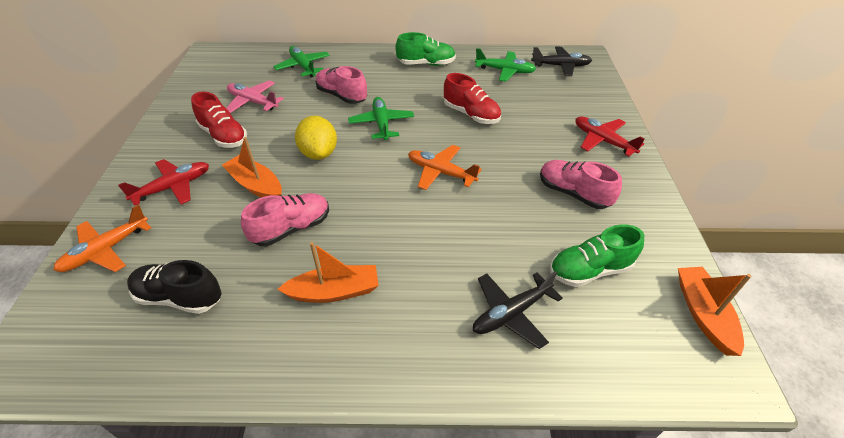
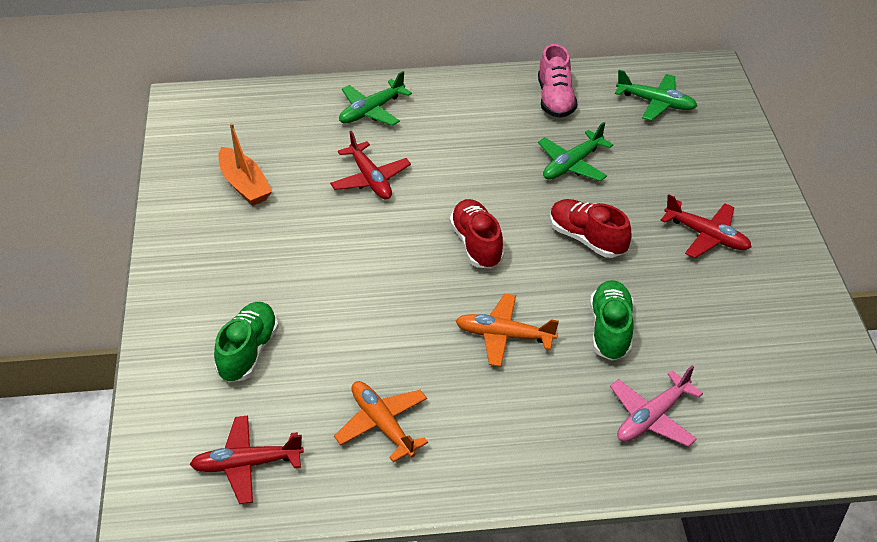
black plane: 2 -> 0
black shoe: 1 -> 0
orange boat: 3 -> 1
pink shoe: 3 -> 1
red plane: 2 -> 3
yellow lemon: 1 -> 0

